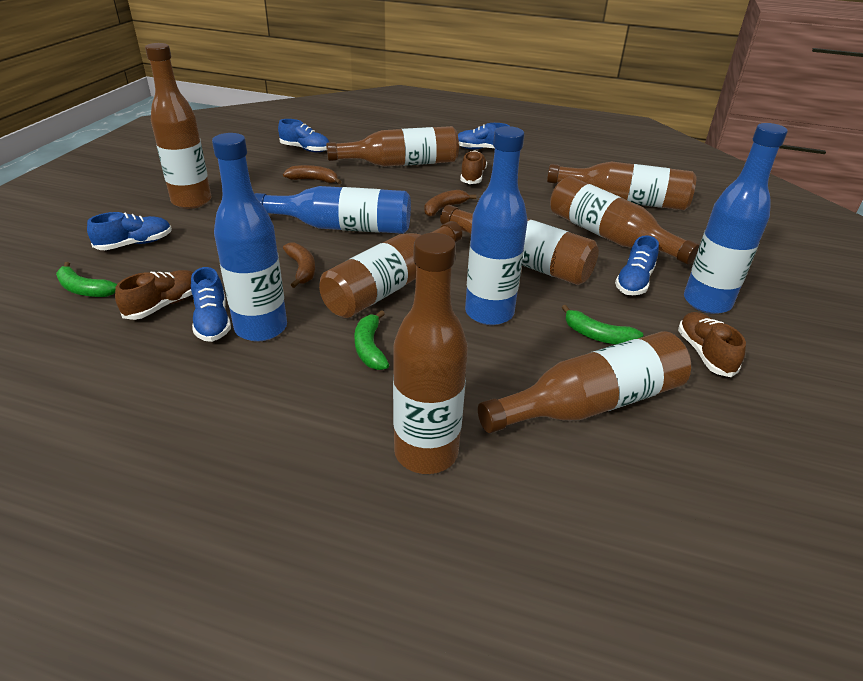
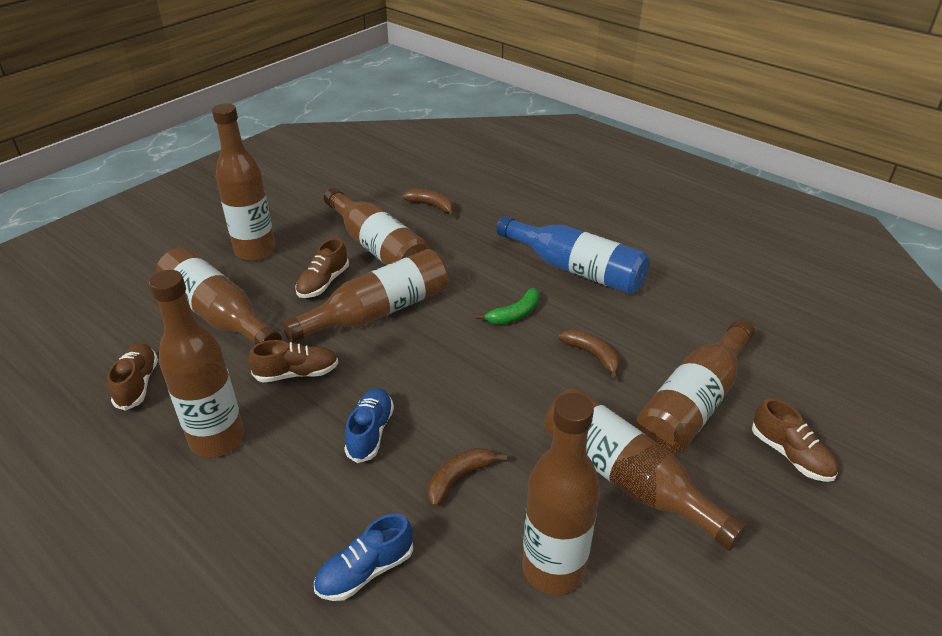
blue bottle: 4 -> 1
blue shoe: 5 -> 2
brown shoe: 3 -> 4
green banana: 3 -> 1

